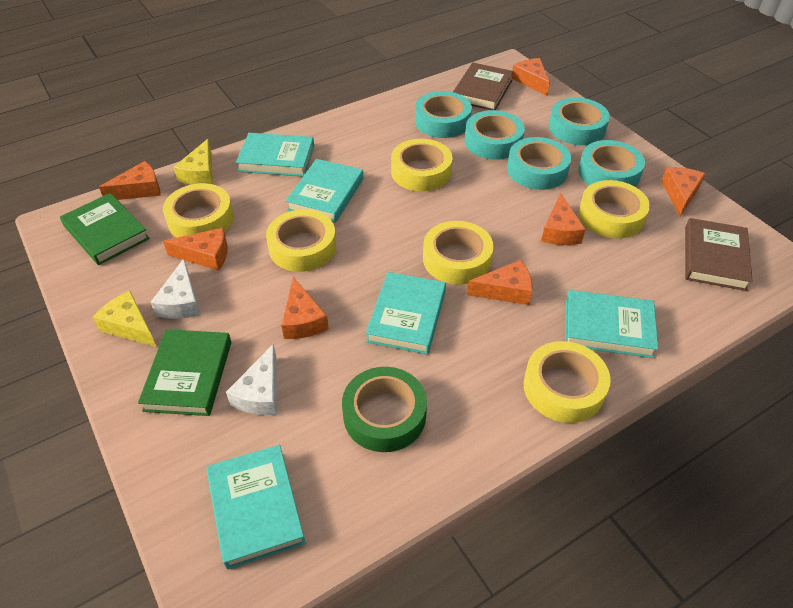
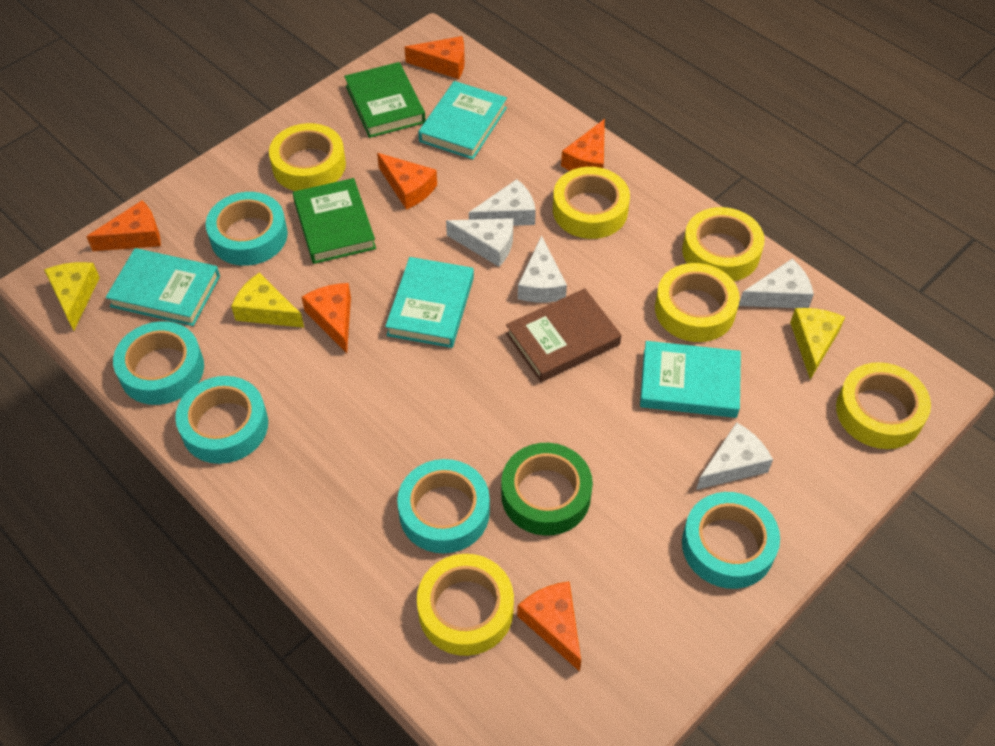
brown book: 2 -> 1
orange cheese: 7 -> 6
turquoise book: 5 -> 4
white cheese: 2 -> 5
yellow cheese: 2 -> 3

